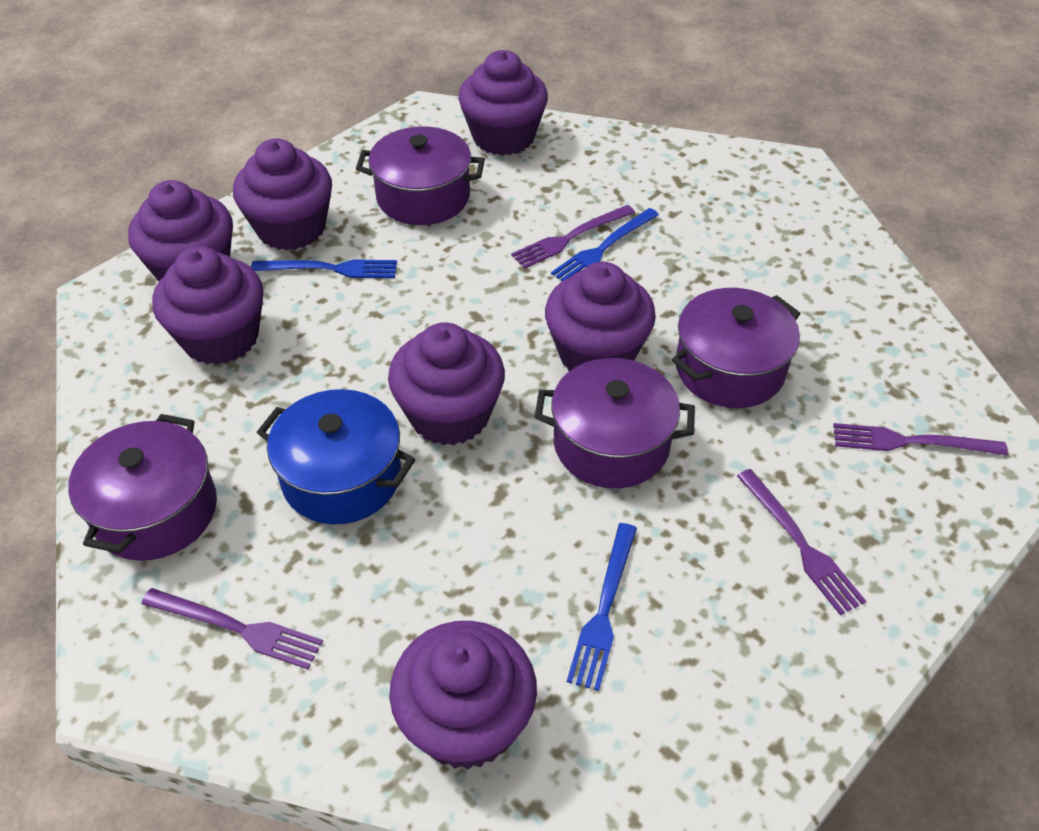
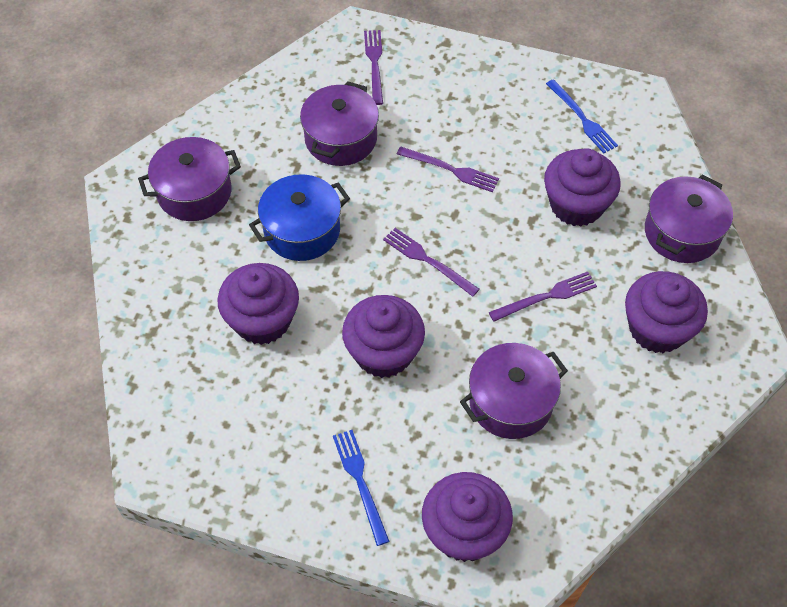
blue fork: 3 -> 2
purple cupcake: 7 -> 5

